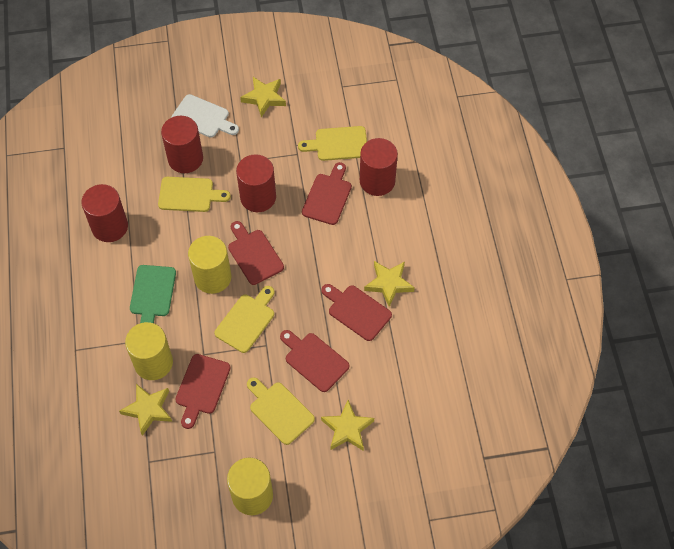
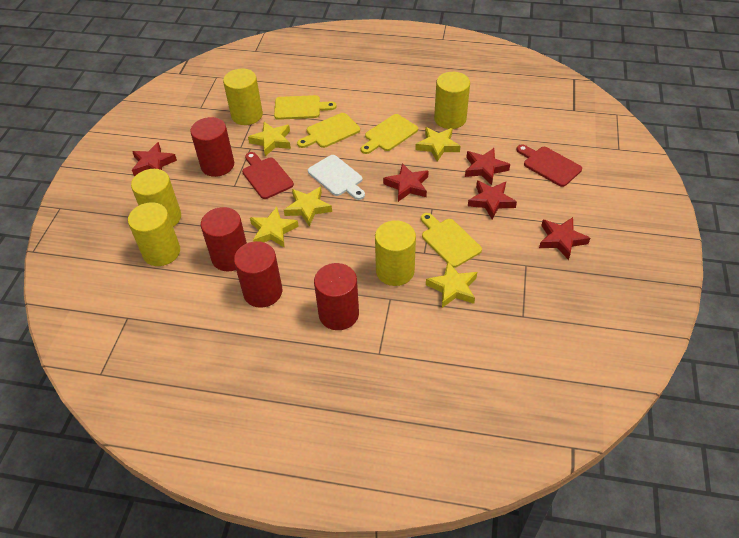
green cutting board: 1 -> 0
red cutting board: 5 -> 2
red star: 0 -> 5
yellow cylinder: 3 -> 5
yellow star: 4 -> 5

